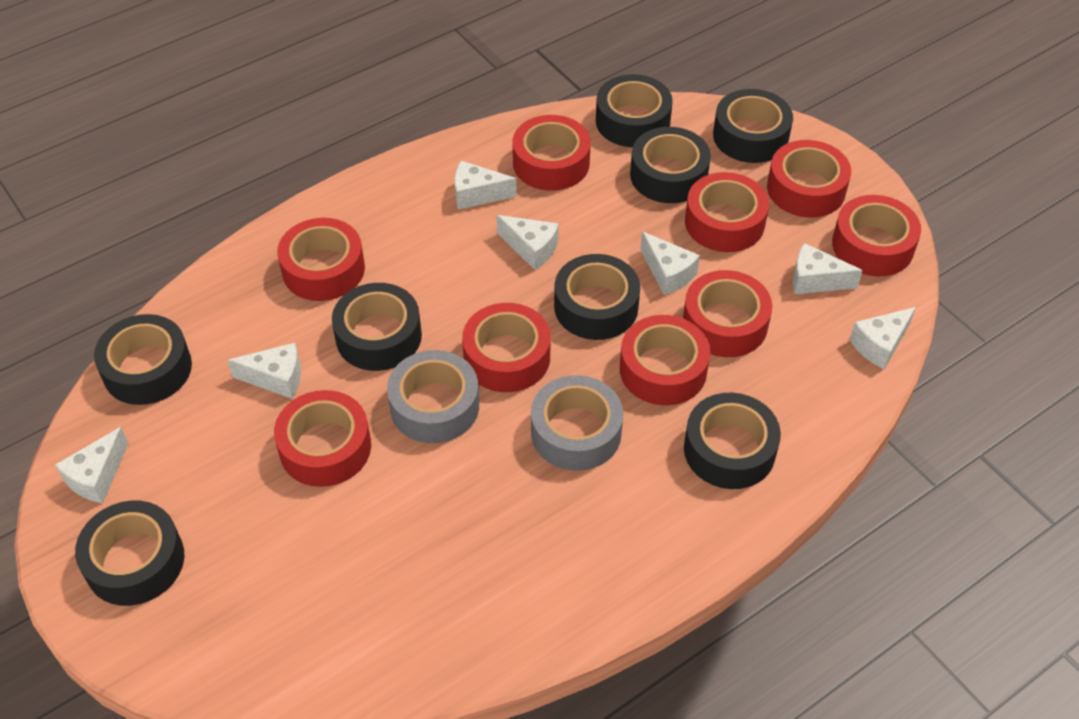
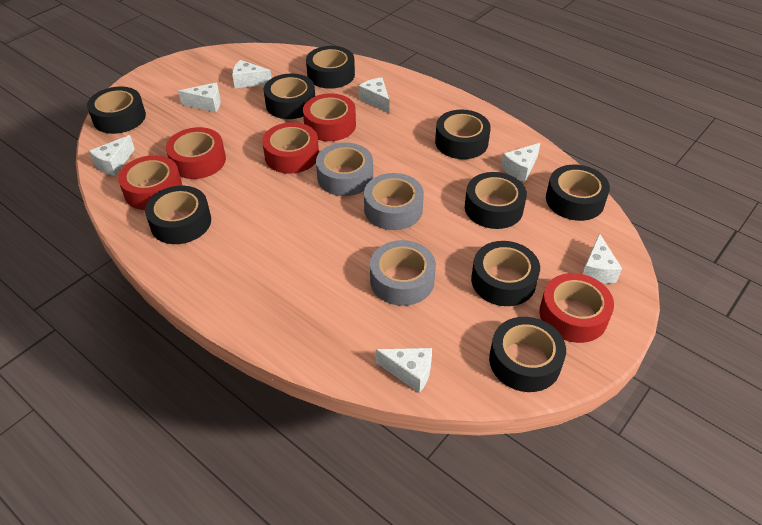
black tape: 8 -> 9
grey tape: 2 -> 3
red tape: 9 -> 5

